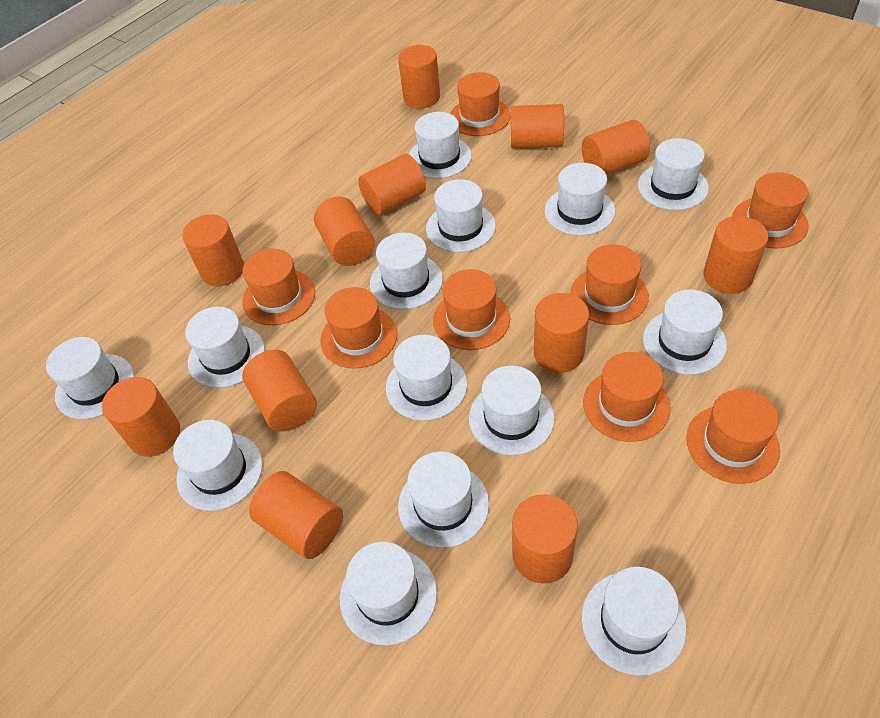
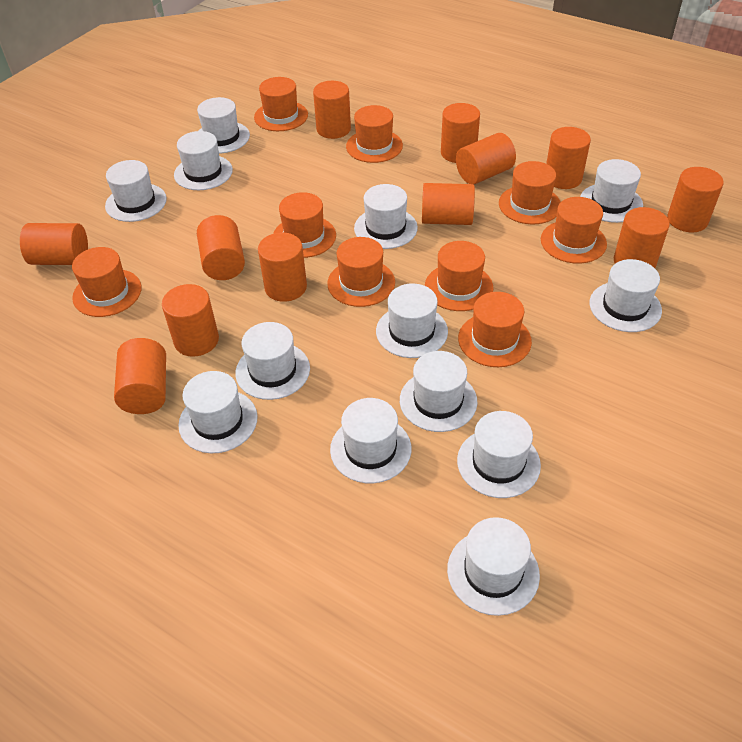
orange hat: 8 -> 9
white hat: 14 -> 13

